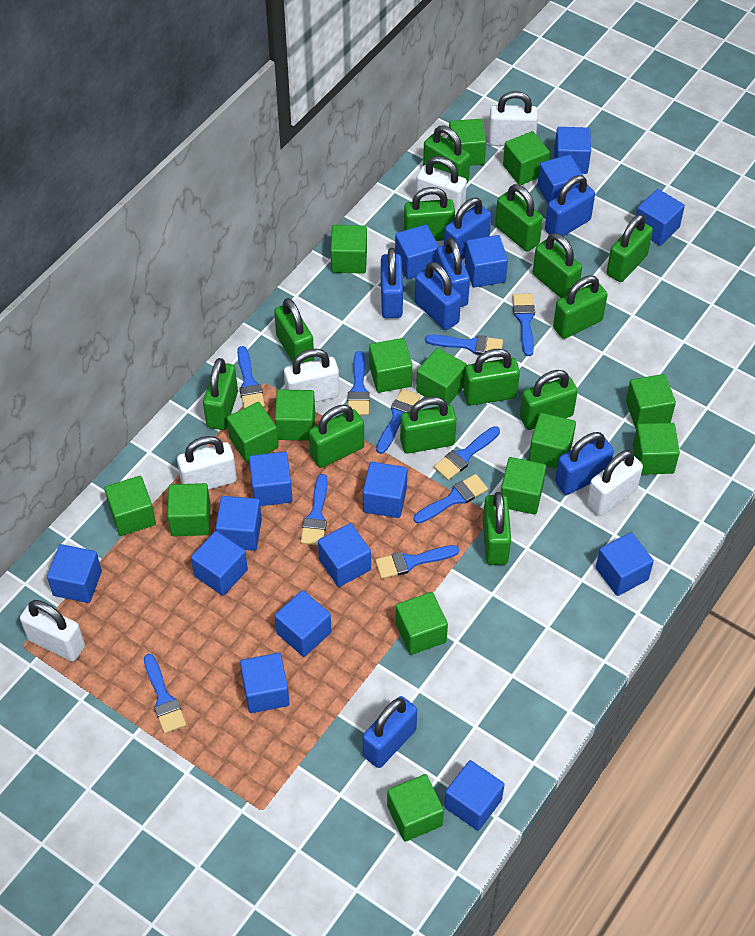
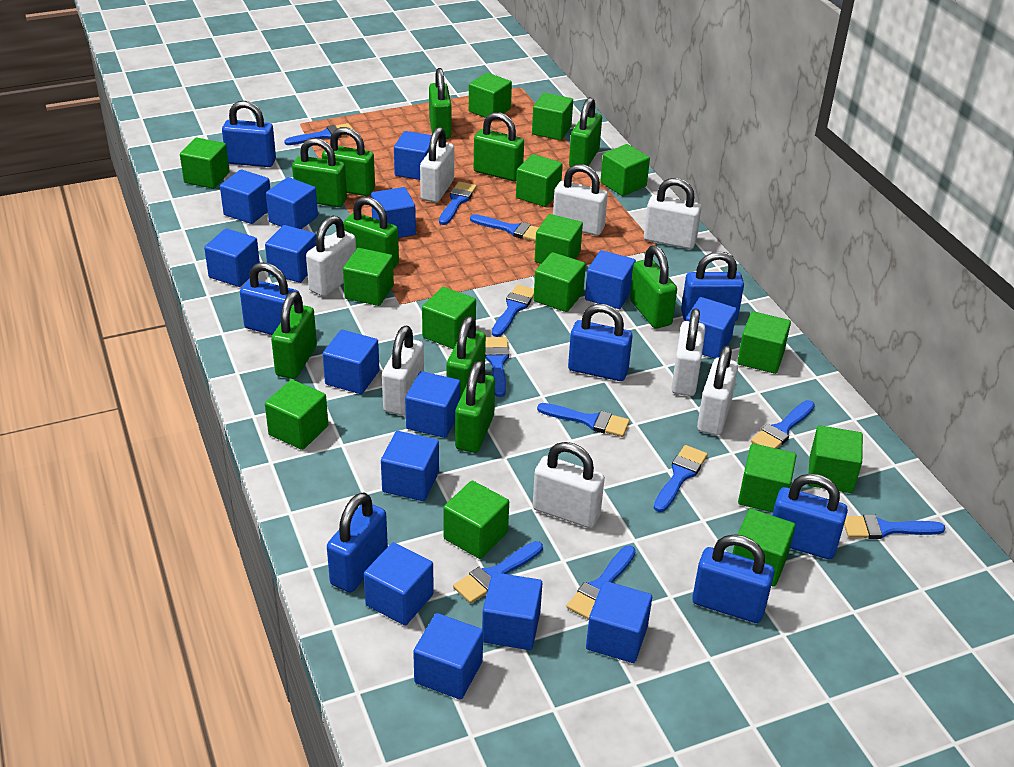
blue brush: 10 -> 11
green padlock: 13 -> 10
white padlock: 6 -> 8

